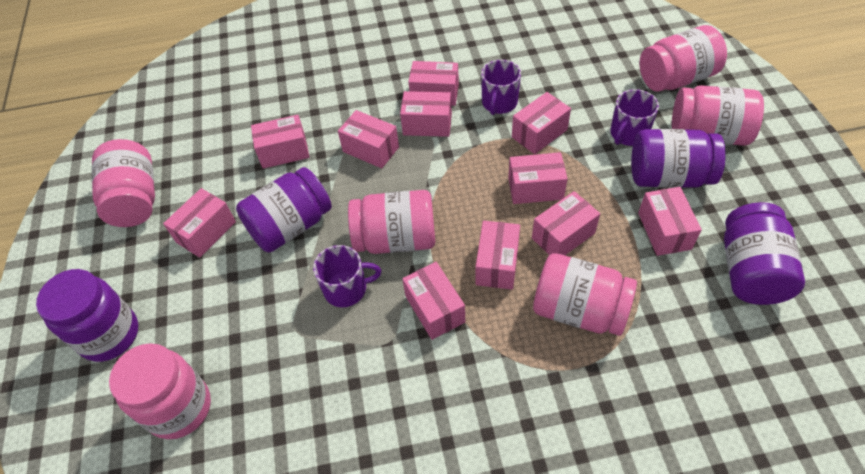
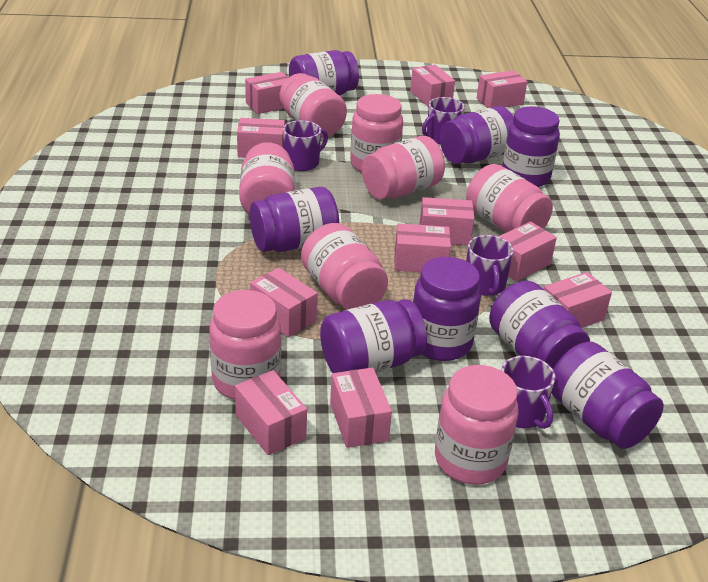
pink jar: 6 -> 8
purple jar: 4 -> 8
purple mug: 3 -> 4

